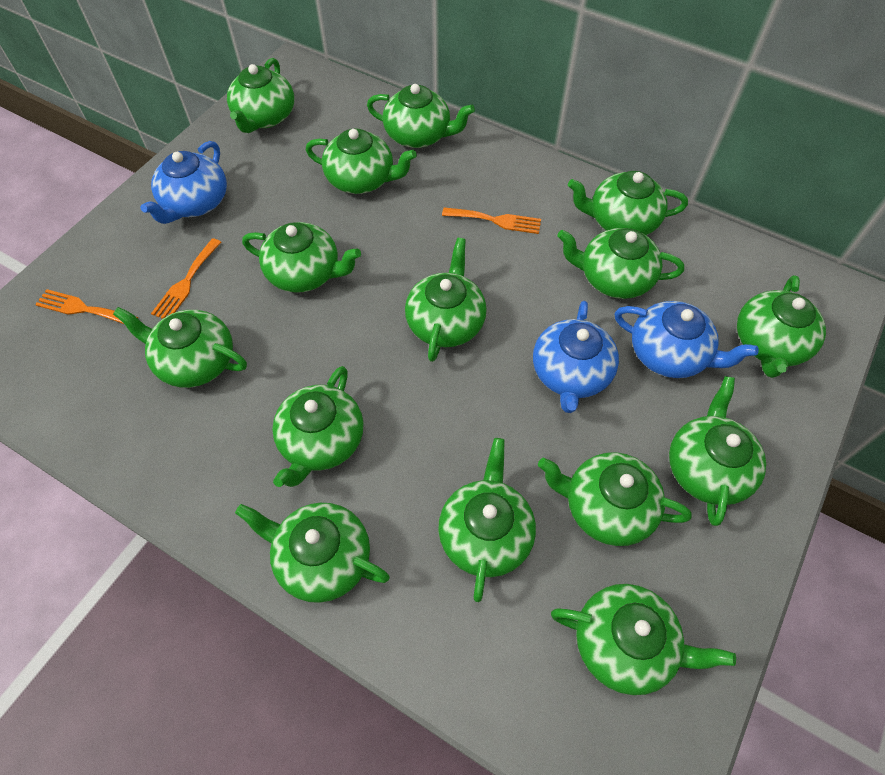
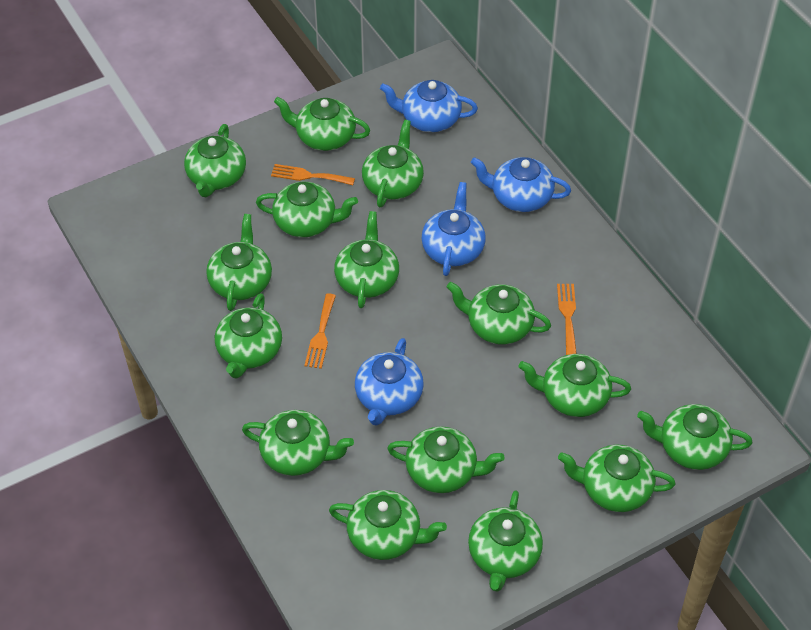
blue teapot: 3 -> 4

